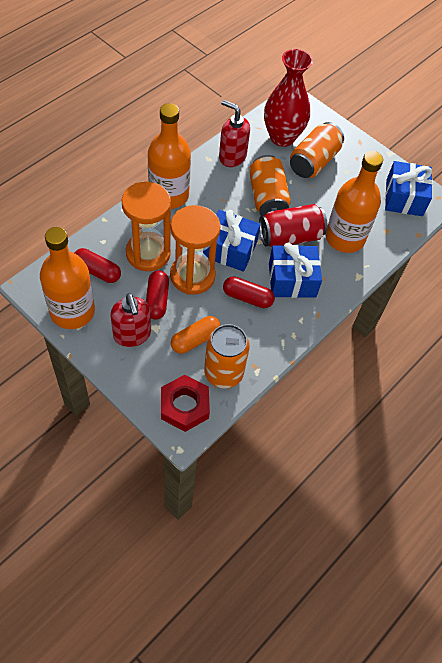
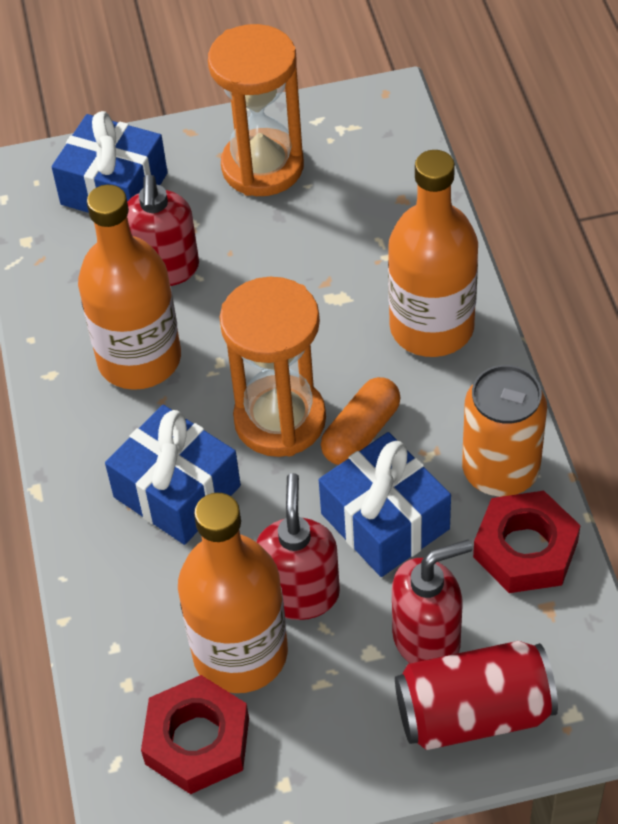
orange can: 3 -> 1
red capsule: 3 -> 0
red nut: 1 -> 2
red soap dispenser: 2 -> 3
red vase: 1 -> 0

